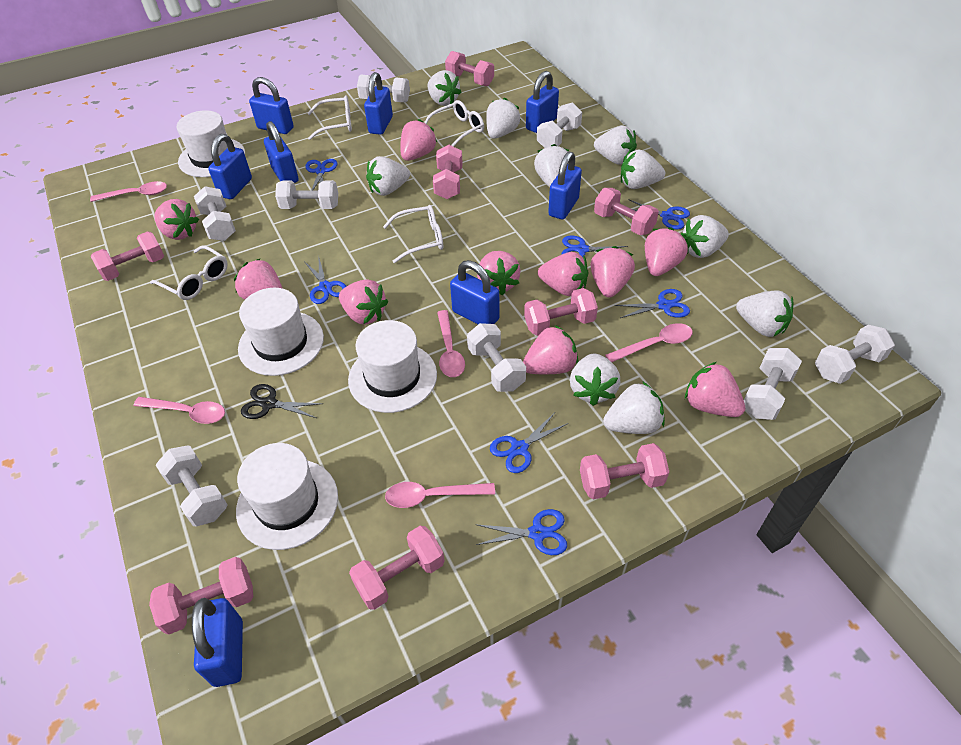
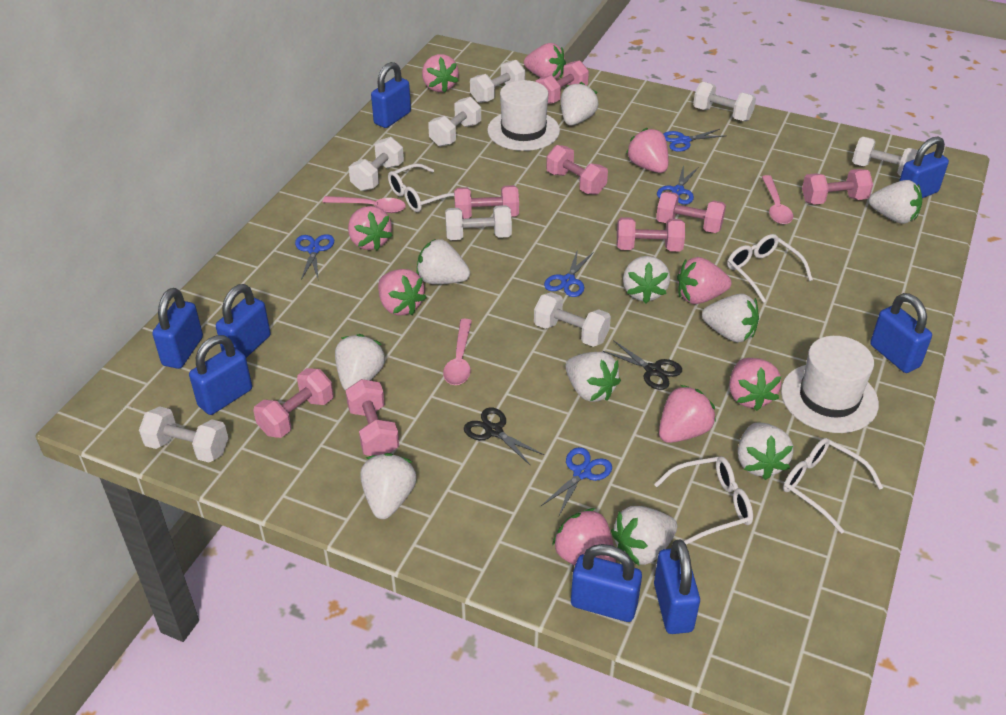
black scissors: 1 -> 2
blue scissors: 7 -> 5
pink spoon: 5 -> 3
pink strawberry: 10 -> 9
white hat: 4 -> 2

